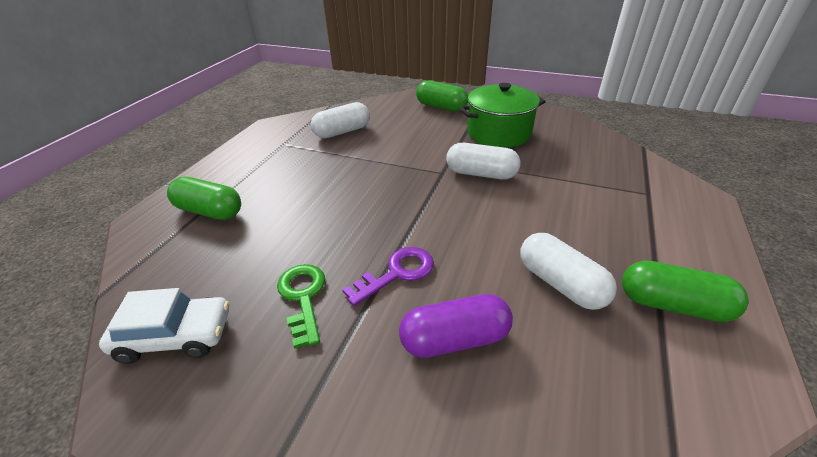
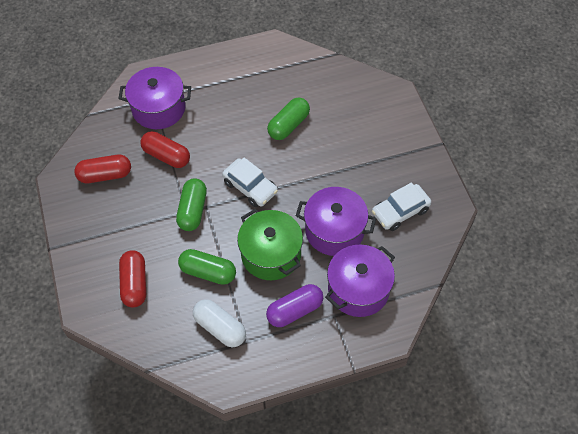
green key: 1 -> 0
purple key: 1 -> 0
purple pot: 0 -> 3
red capsule: 0 -> 3
white capsule: 3 -> 1
white car: 1 -> 2

